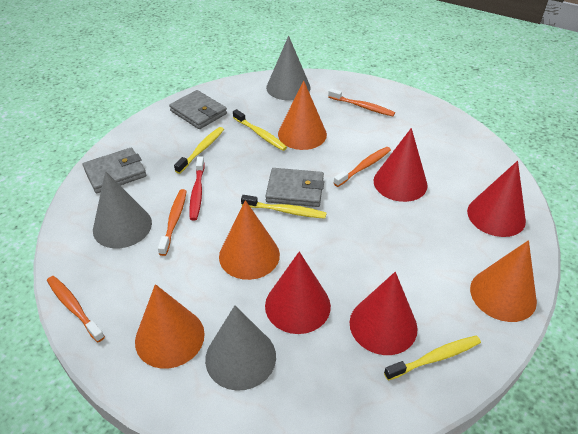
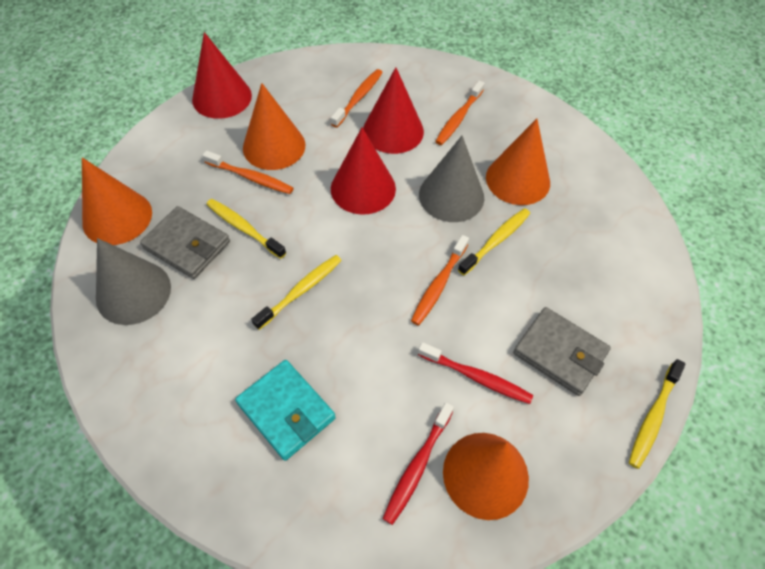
grey cone: 3 -> 2
grey wallet: 3 -> 2
red cone: 4 -> 3
red toothbrush: 1 -> 2
turquoise wallet: 0 -> 1

